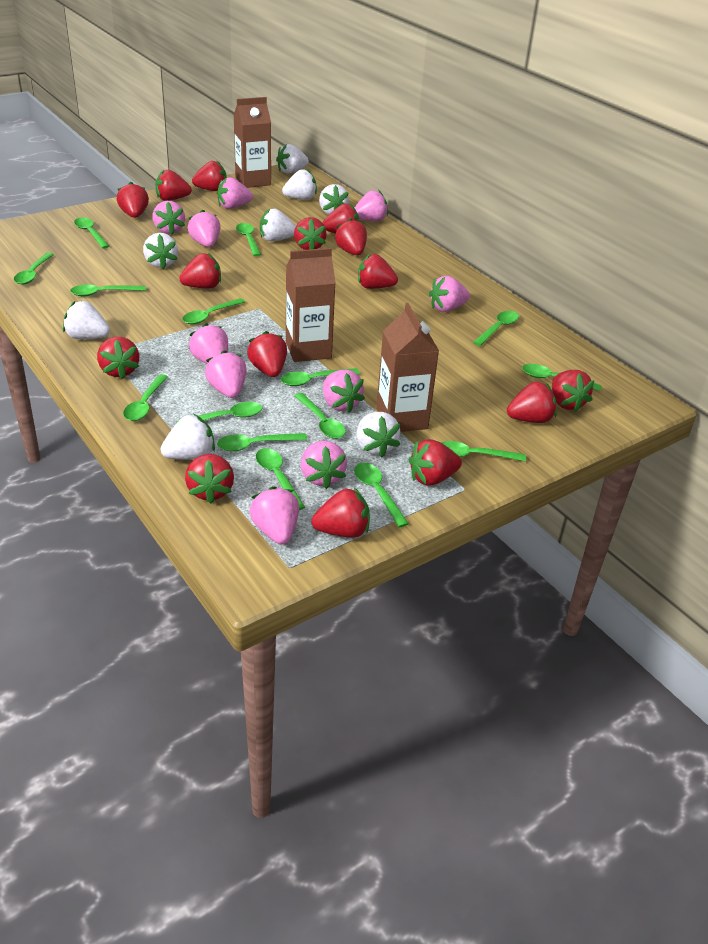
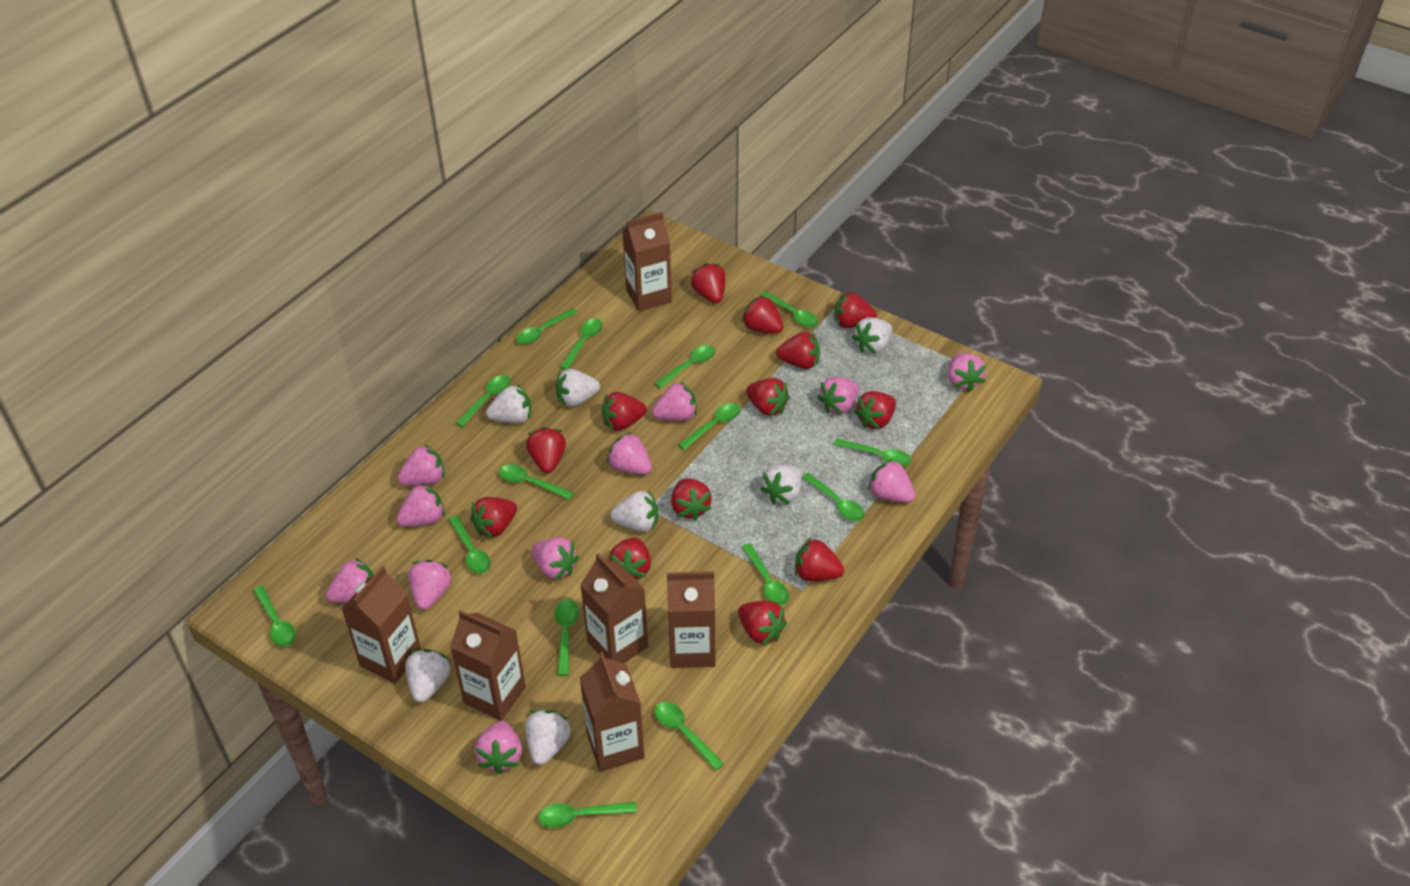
brown carton: 3 -> 6
pink strawberry: 10 -> 11
red strawberry: 15 -> 13
white strawberry: 8 -> 7

